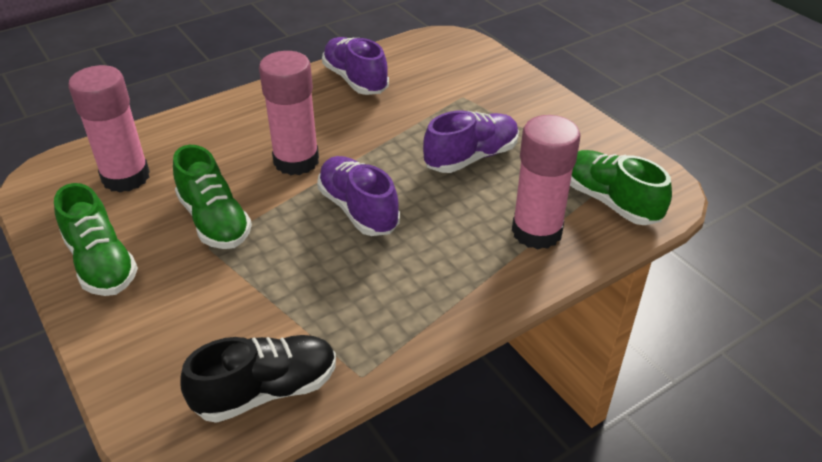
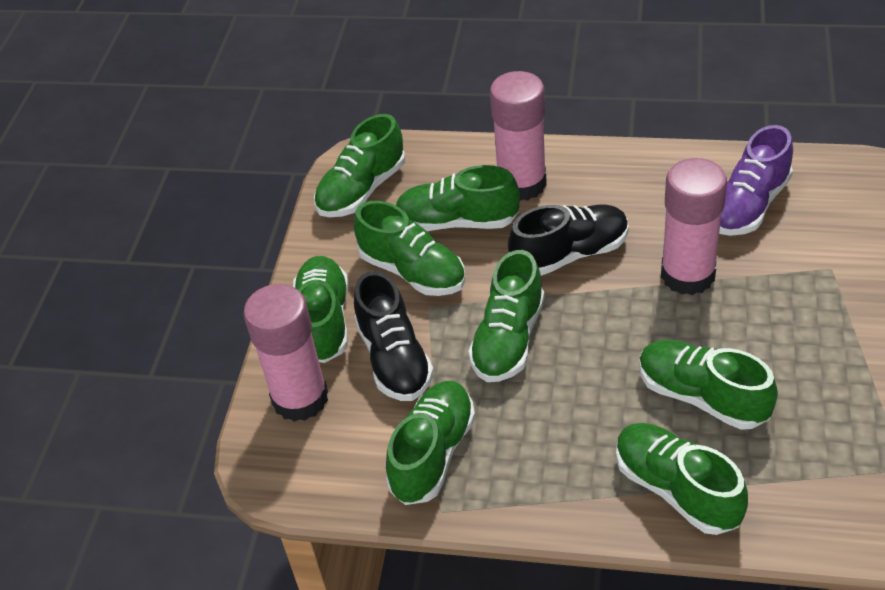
black shoe: 1 -> 2
green shoe: 3 -> 8
purple shoe: 3 -> 1

